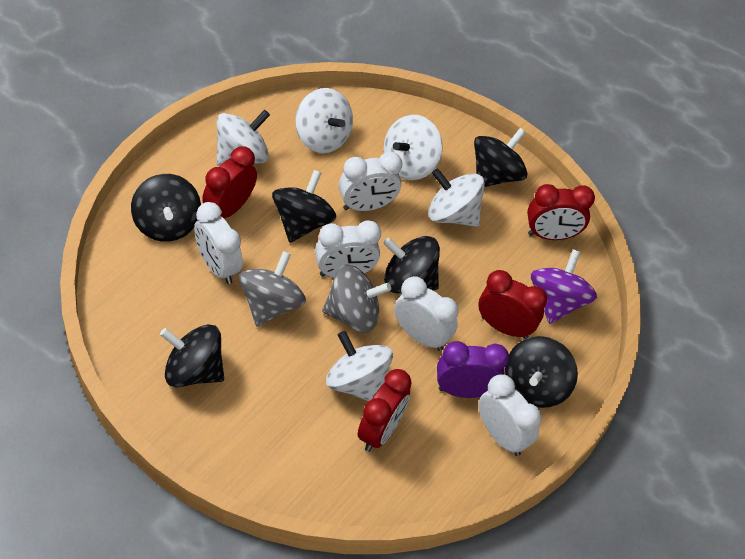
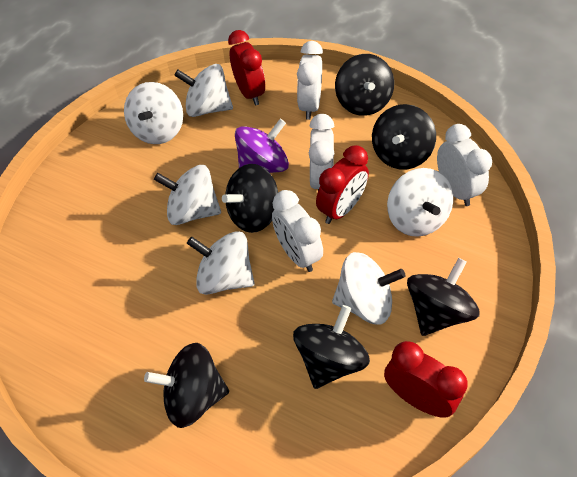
grey spinning top: 2 -> 0
purple clock: 1 -> 0
red clock: 4 -> 3
white clock: 5 -> 4
white spinning top: 5 -> 6

